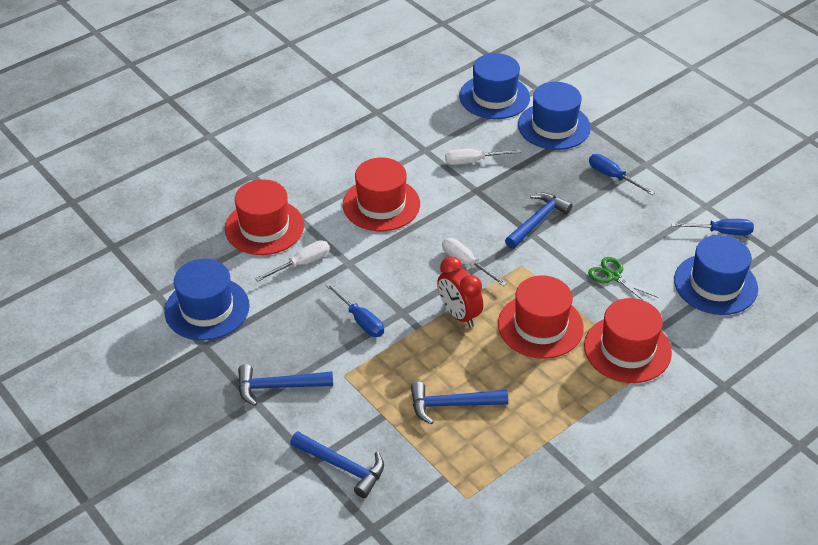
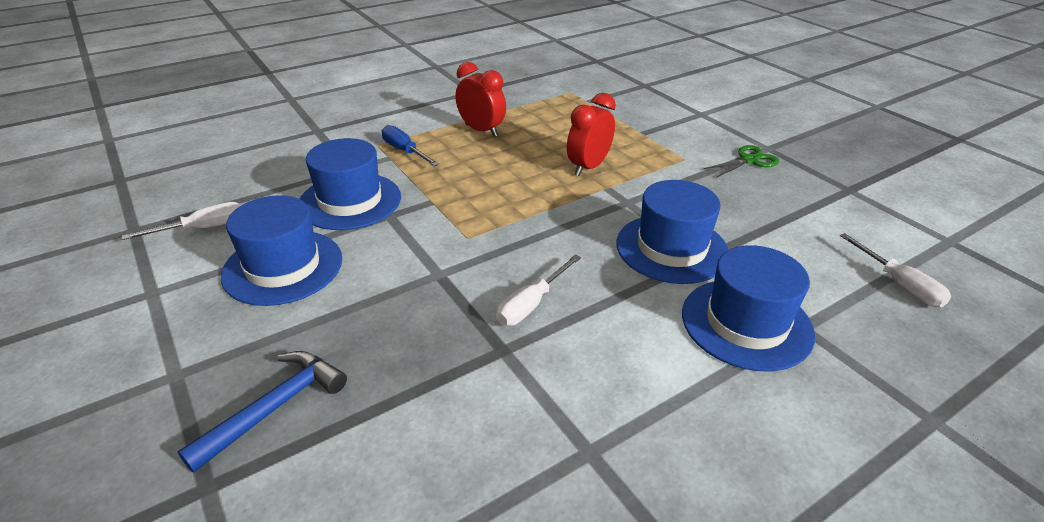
blue hammer: 4 -> 1
blue screwdriver: 3 -> 1
red clock: 1 -> 2
red hat: 4 -> 0

